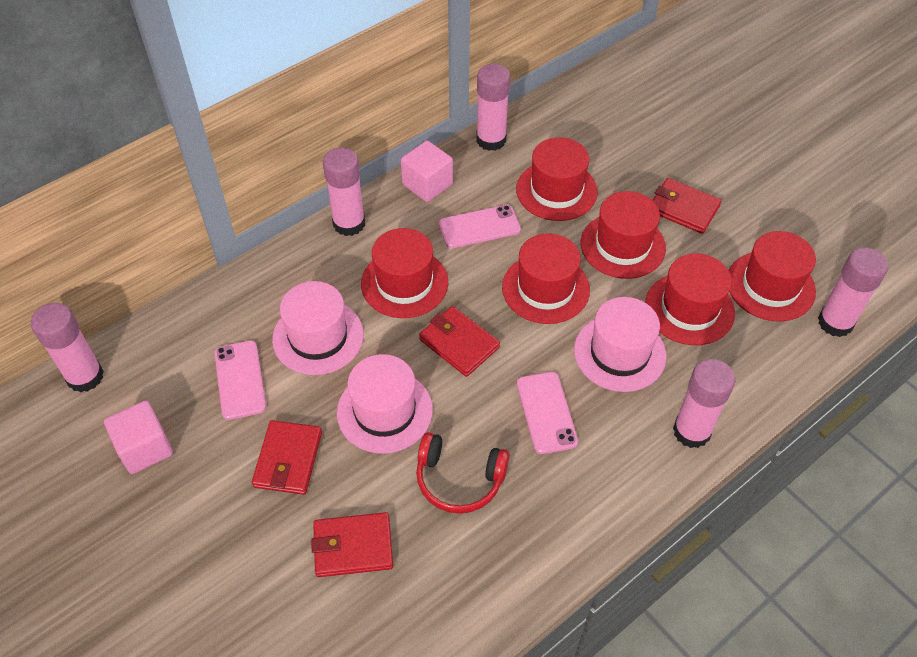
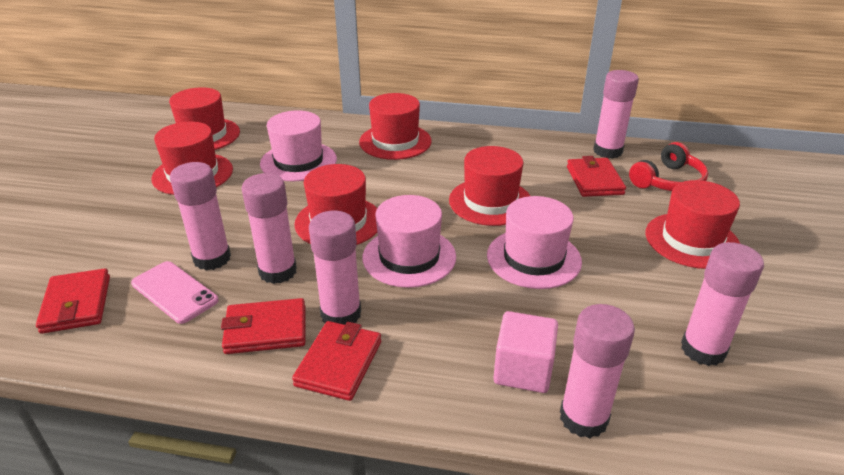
pink cube: 2 -> 1
pink glue stick: 5 -> 6
pink phone: 3 -> 1

